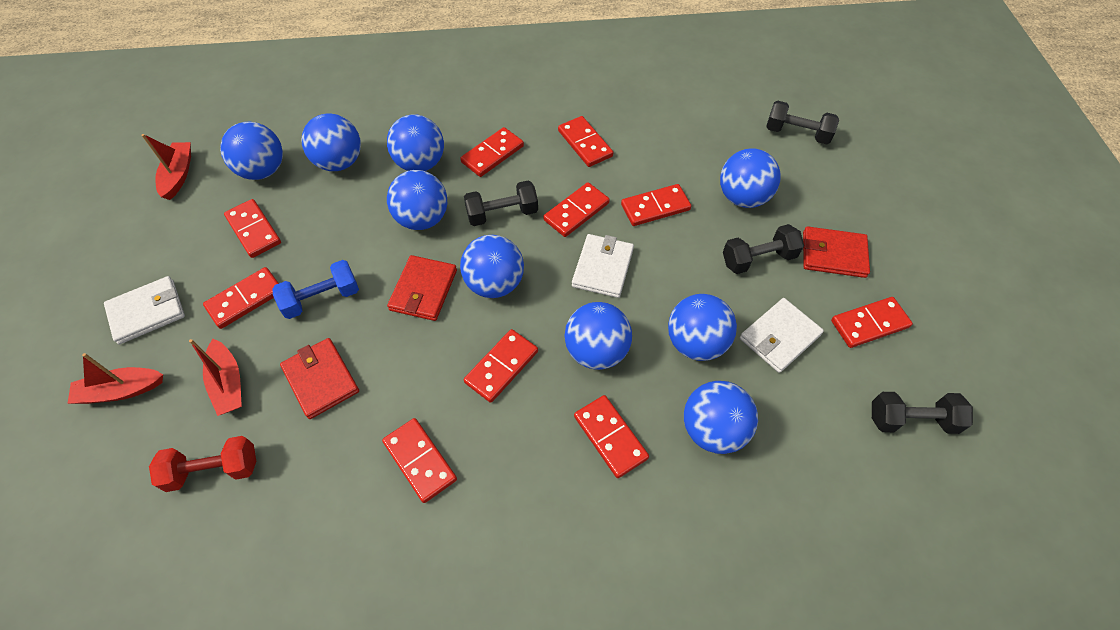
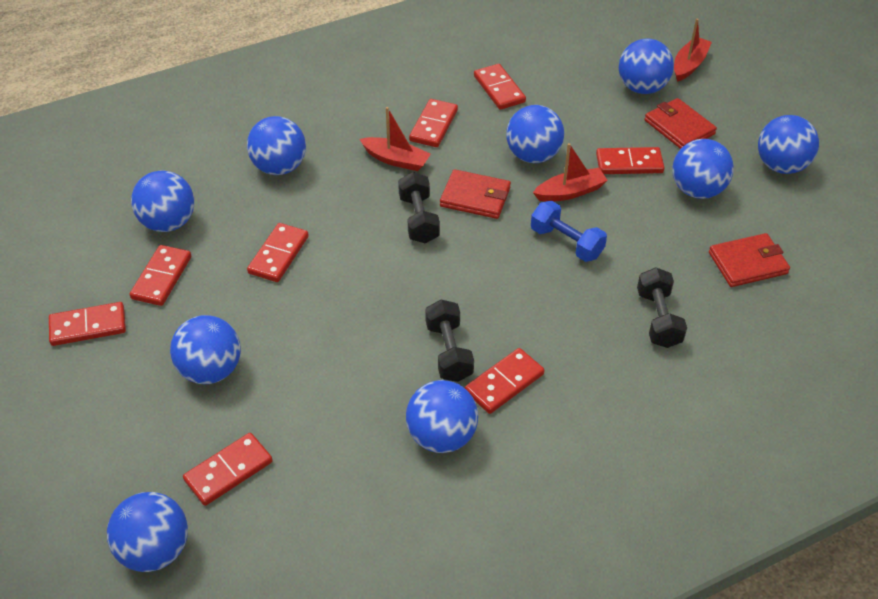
black dumbbell: 4 -> 3
red domino: 10 -> 8
red dumbbell: 1 -> 0
white wallet: 3 -> 0

